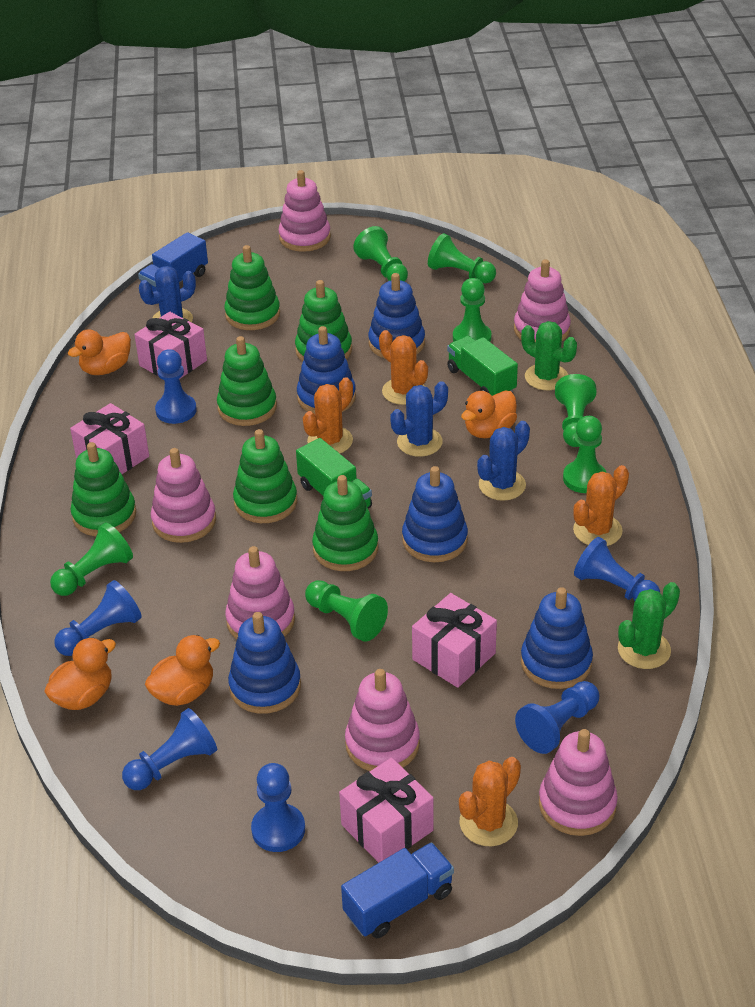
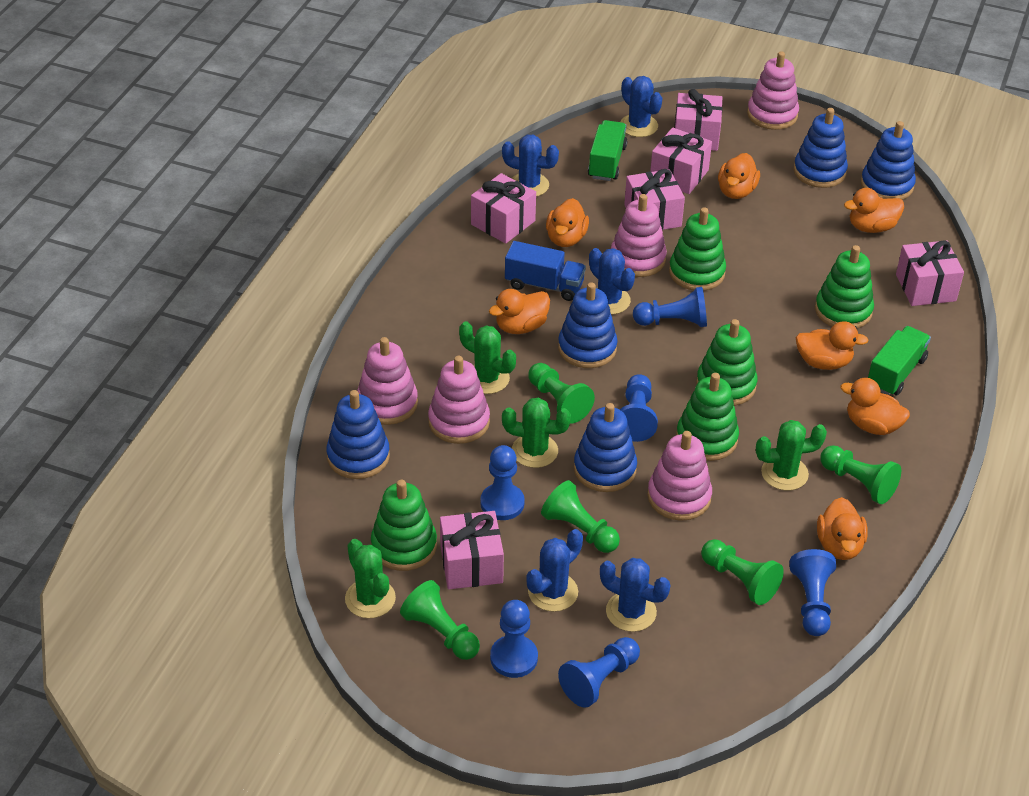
blue cactus: 3 -> 5
blue truck: 2 -> 1
green cactus: 2 -> 4
green pawn: 7 -> 5
green stacking toy: 6 -> 5
orange cactus: 4 -> 0
orange duck: 4 -> 7
pink gift: 4 -> 6
pink stacking toy: 6 -> 5

